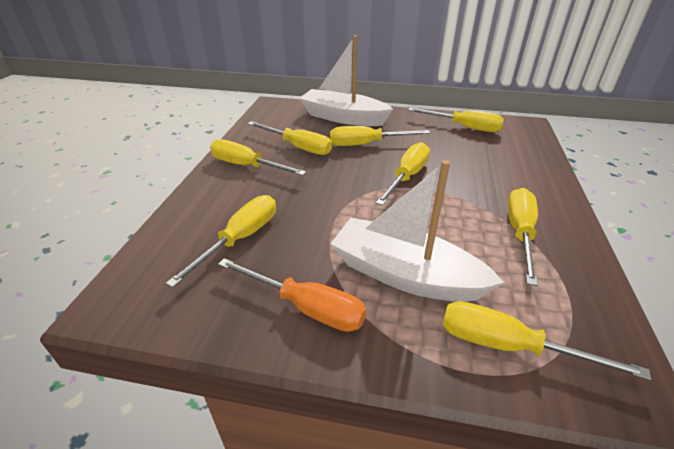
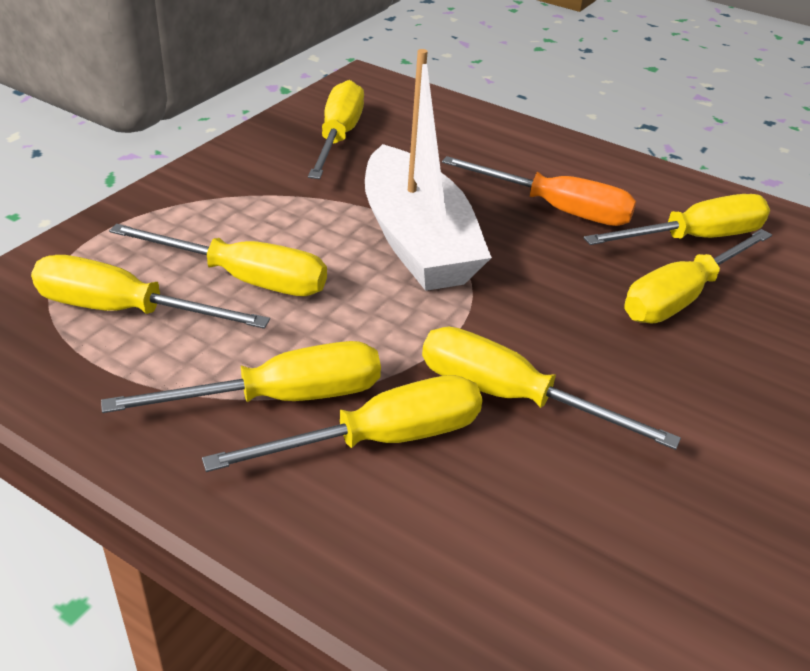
white boat: 2 -> 1

